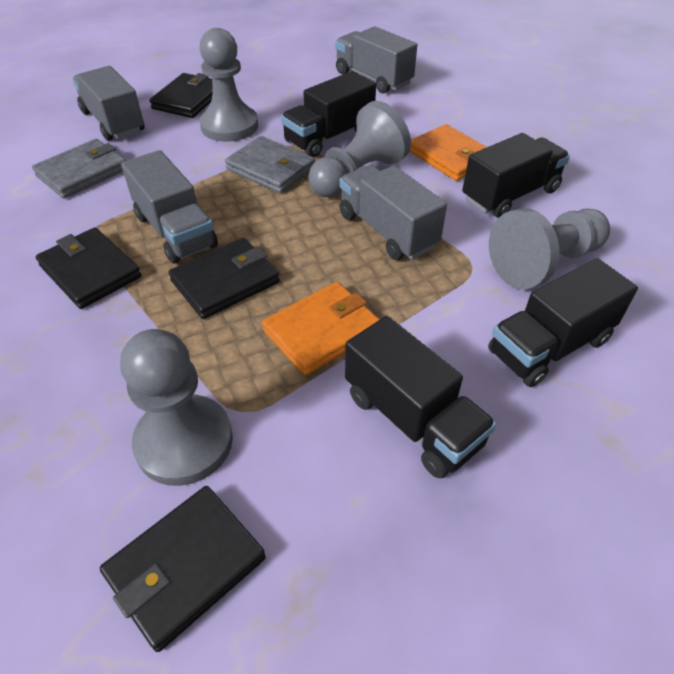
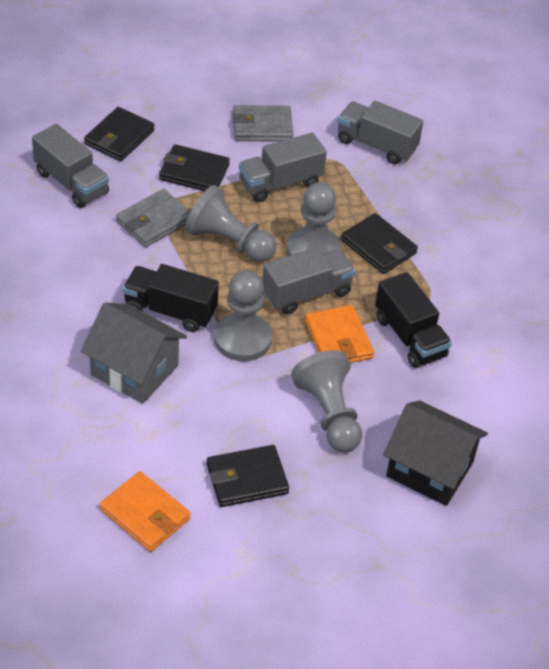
black house: 0 -> 1
black truck: 4 -> 2
grey house: 0 -> 1

